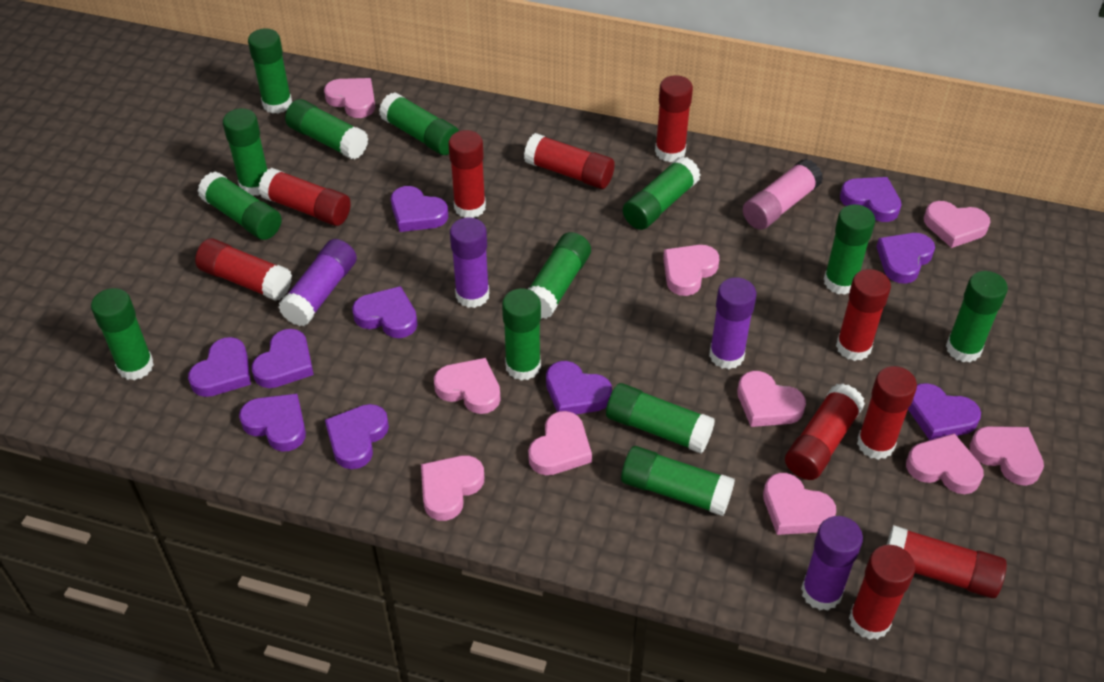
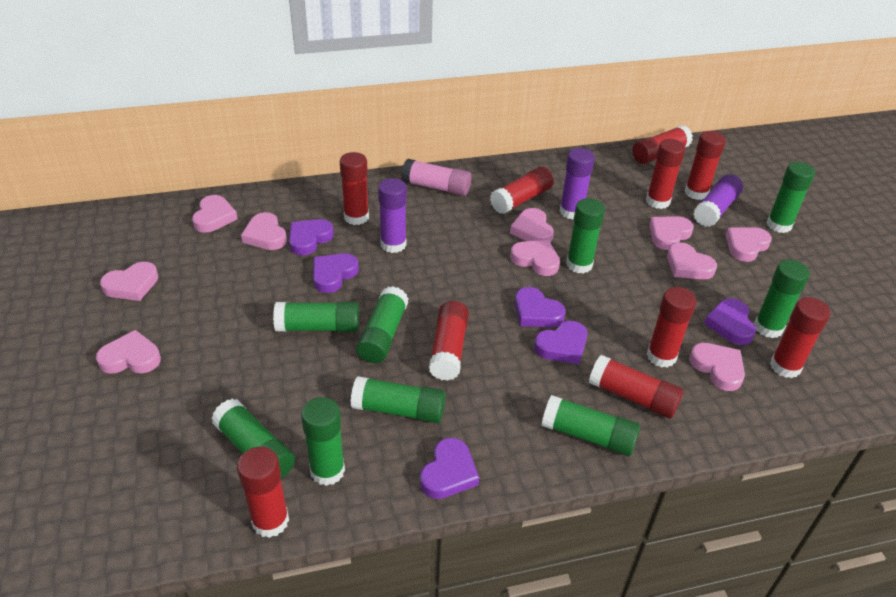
green glue stick: 13 -> 9
purple glue stick: 4 -> 3
purple heart: 10 -> 6

